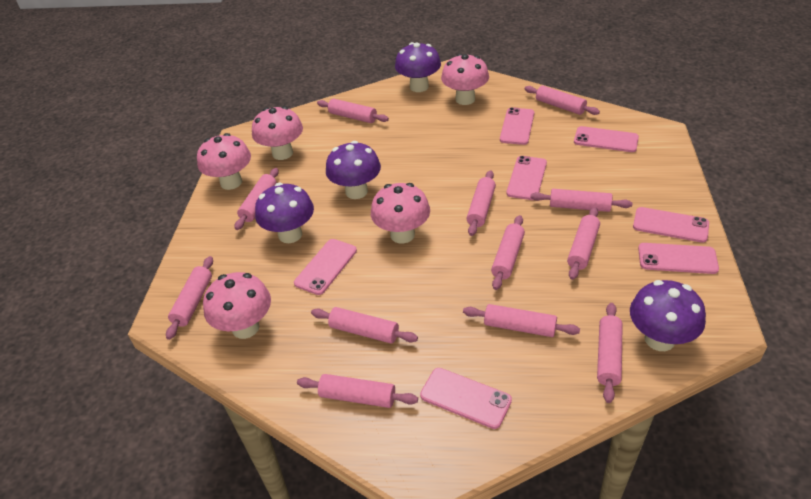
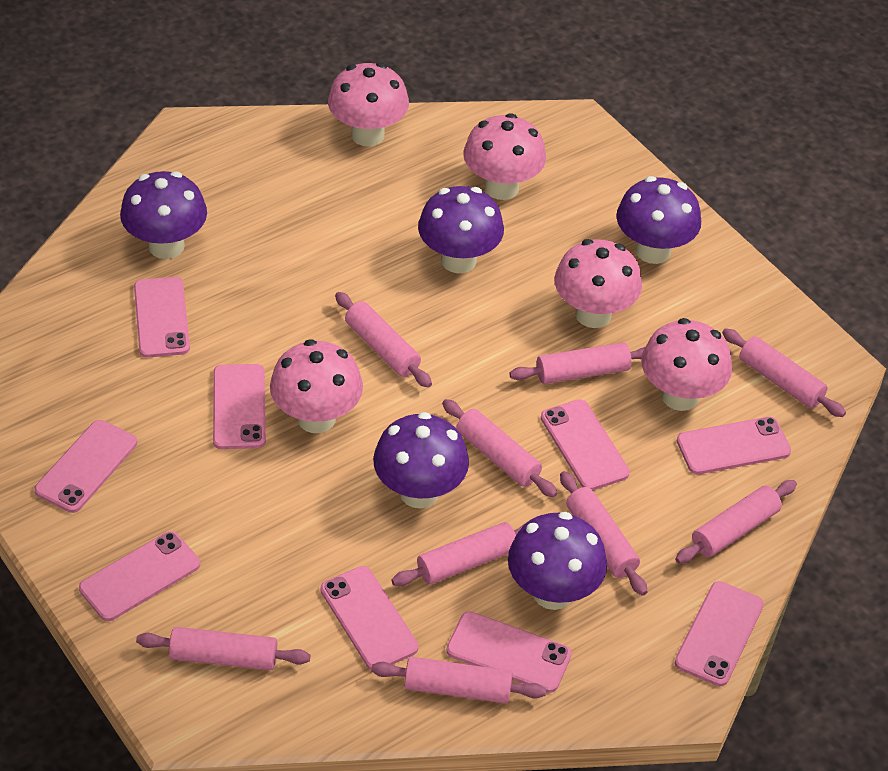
pink phone: 7 -> 9
pink rolling pin: 12 -> 9
purple mushroom: 4 -> 5

